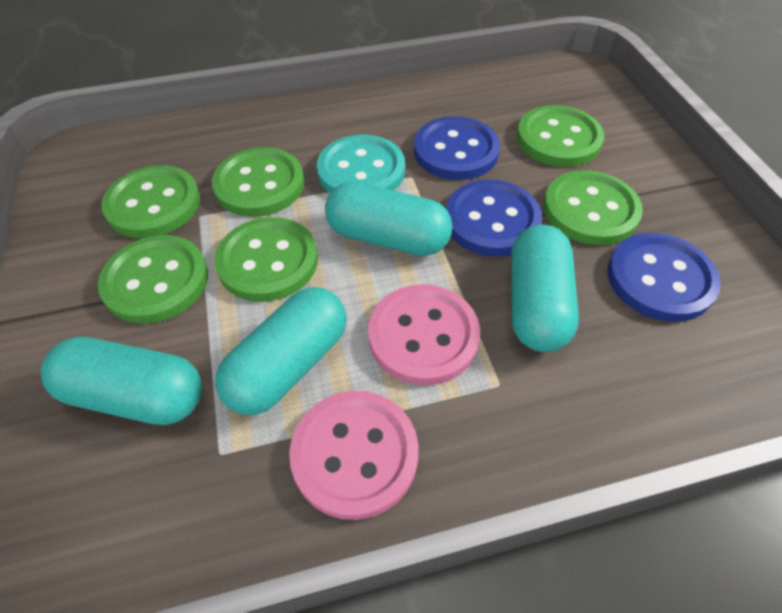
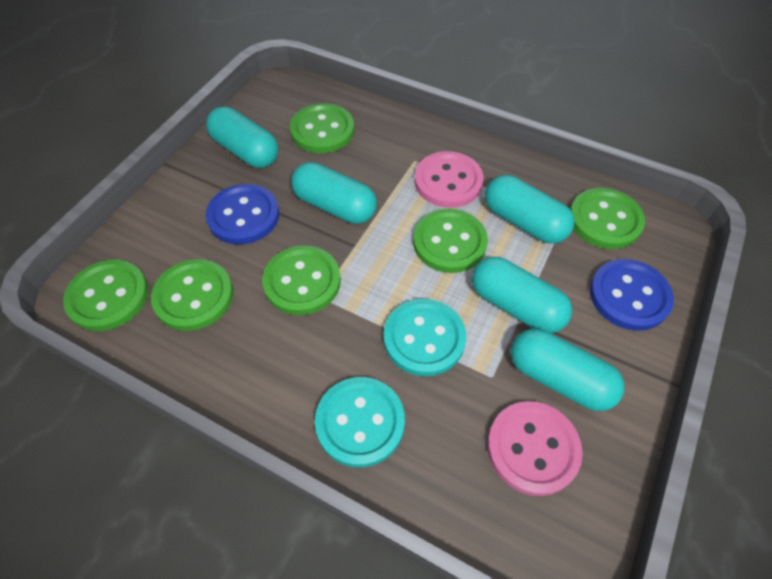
blue button: 3 -> 2
turquoise button: 1 -> 2
turquoise capsule: 4 -> 5

